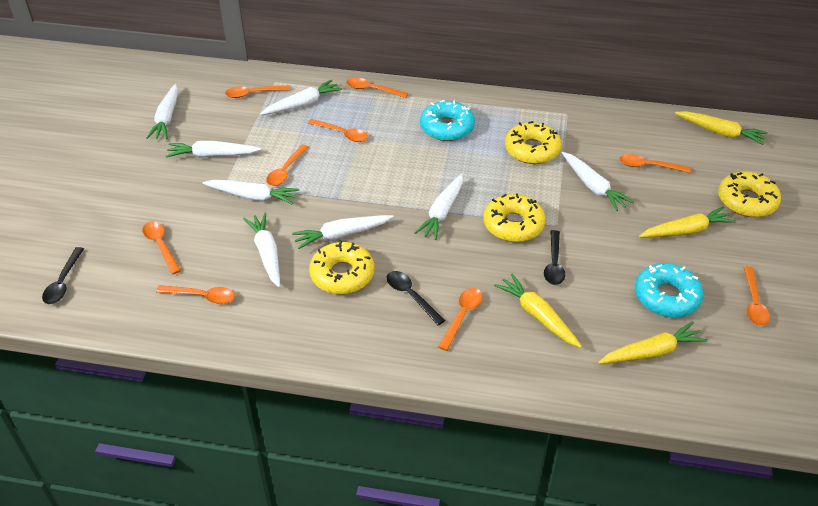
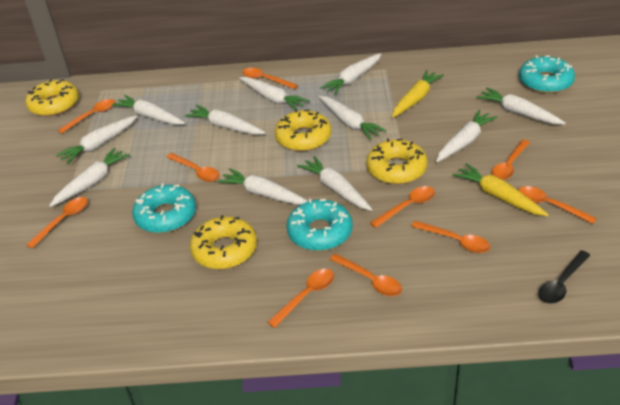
black spoon: 3 -> 1
orange spoon: 9 -> 10
turquoise donut: 2 -> 3
white carrot: 8 -> 11
yellow carrot: 4 -> 2

